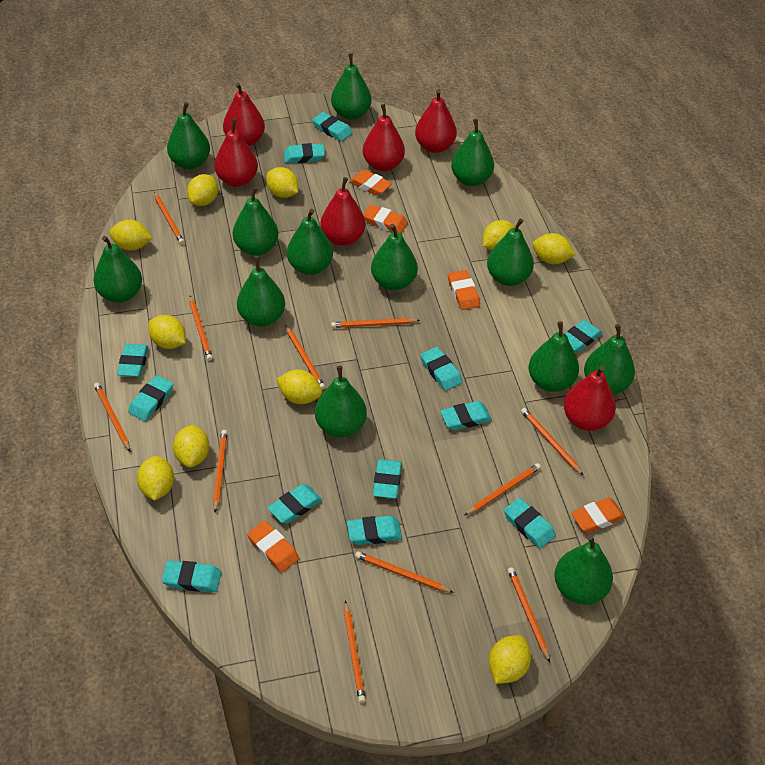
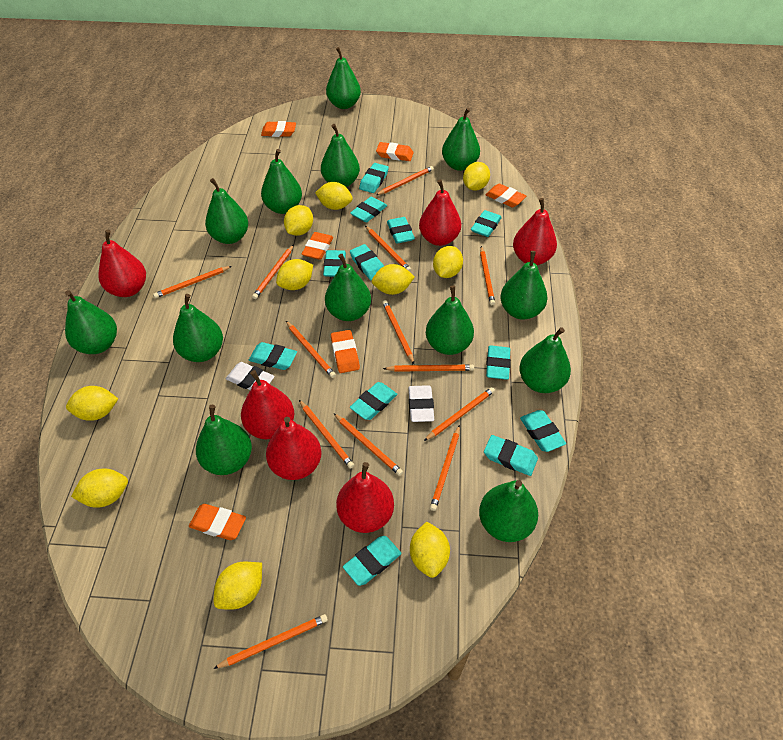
orange eraser: 5 -> 6
orange pencil: 11 -> 13
white eraser: 0 -> 2

